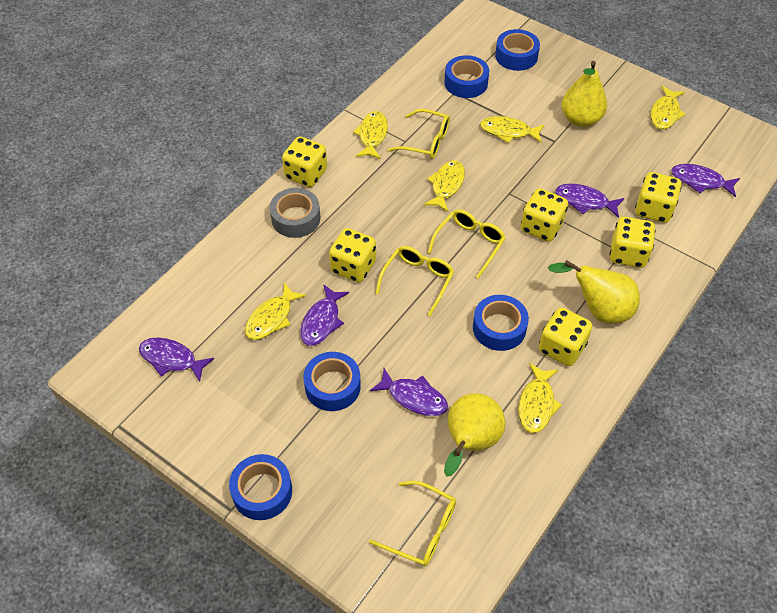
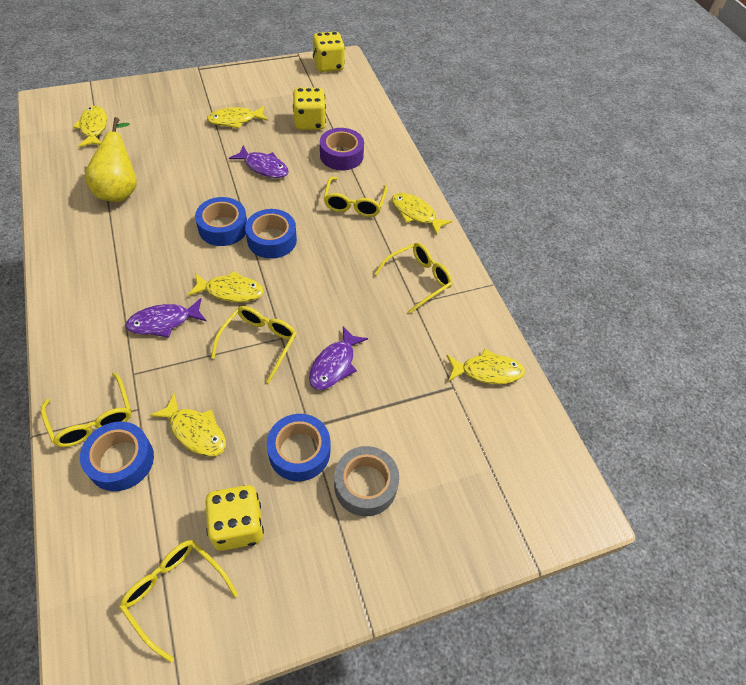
blue tape: 5 -> 4
purple fish: 5 -> 3
purple tape: 0 -> 1
yellow dice: 6 -> 3
yellow glasses: 4 -> 5
yellow pear: 3 -> 1

